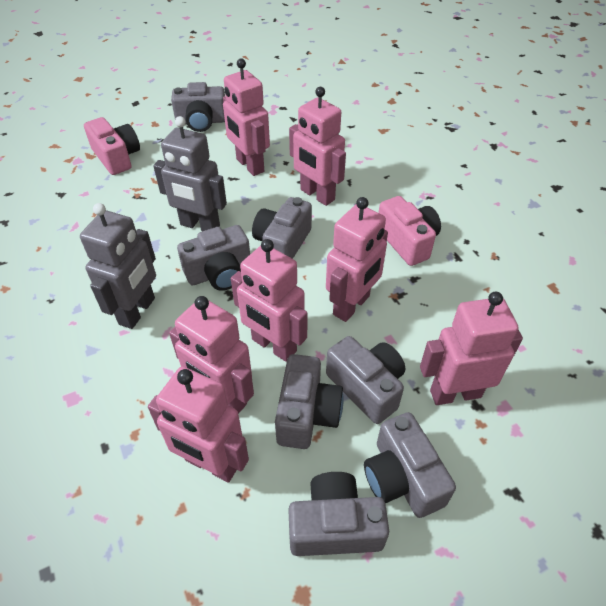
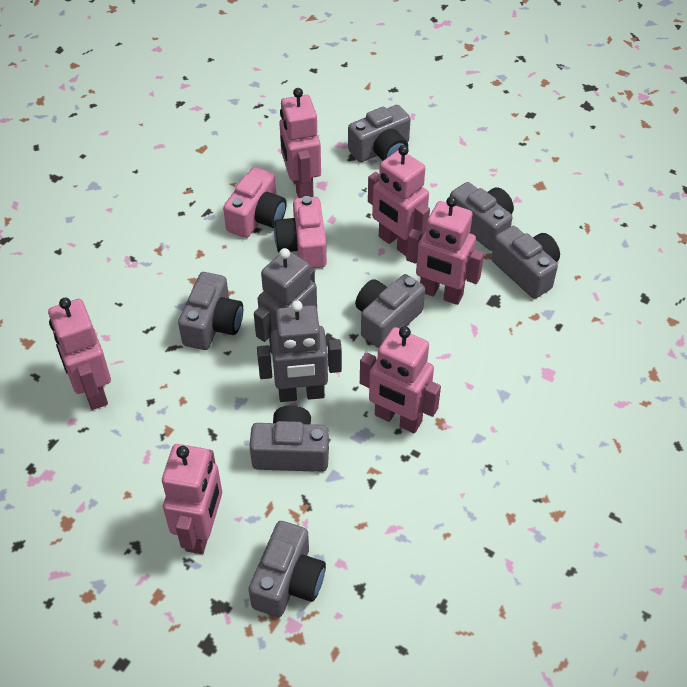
pink robot: 7 -> 6

